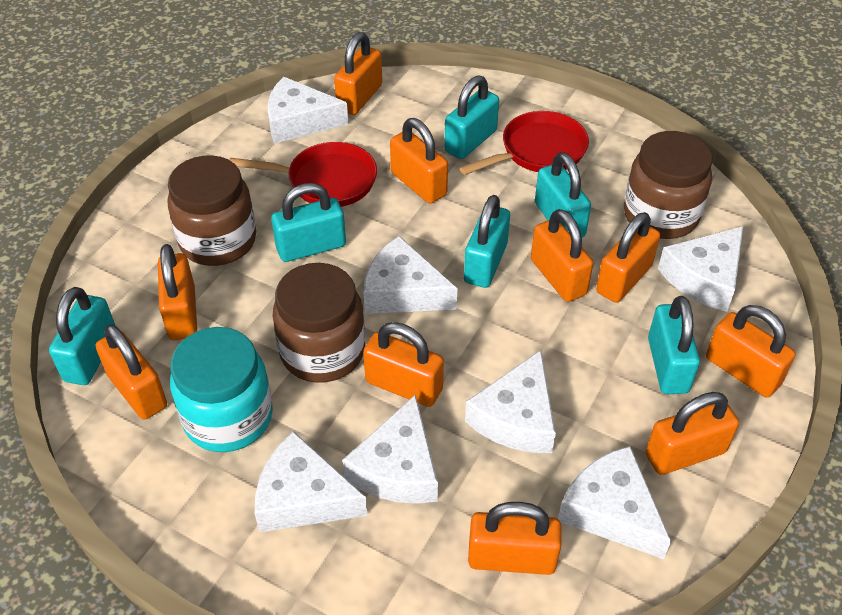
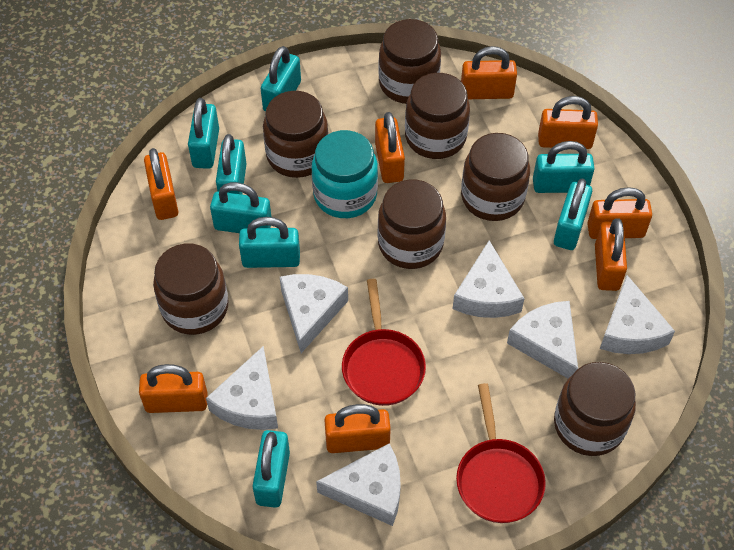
brown jar: 3 -> 7
orange padlock: 10 -> 8
turquoise padlock: 6 -> 8
white cheese: 7 -> 6

